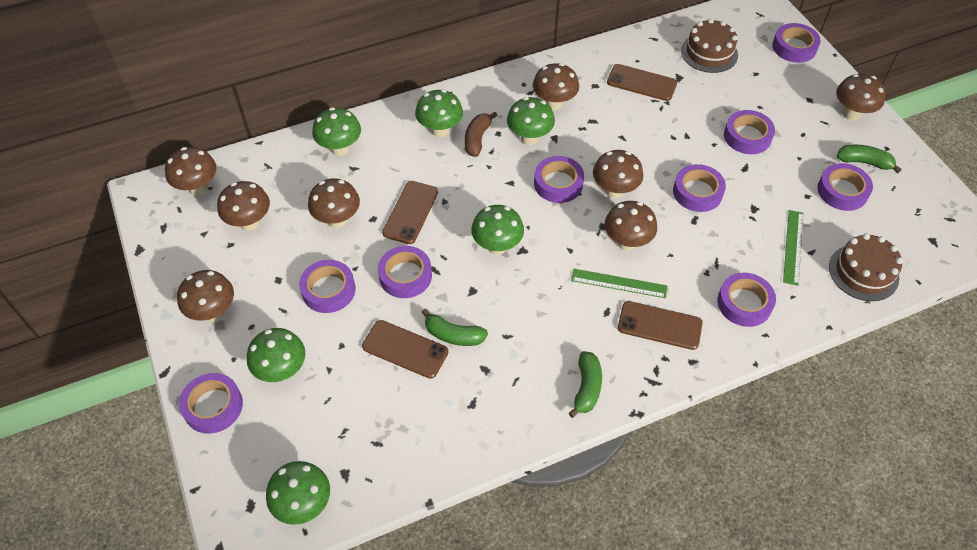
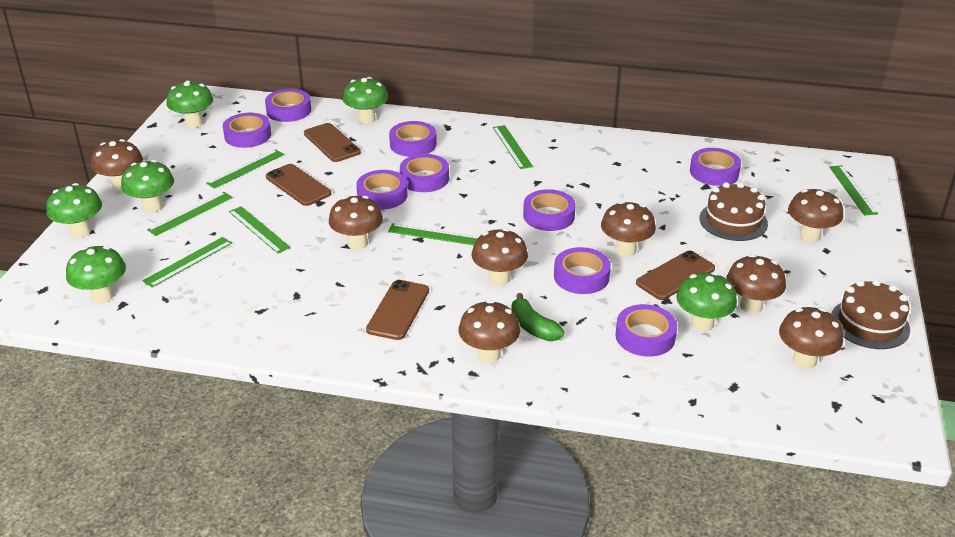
brown banana: 1 -> 0
green banana: 3 -> 1
green ruler: 2 -> 7

